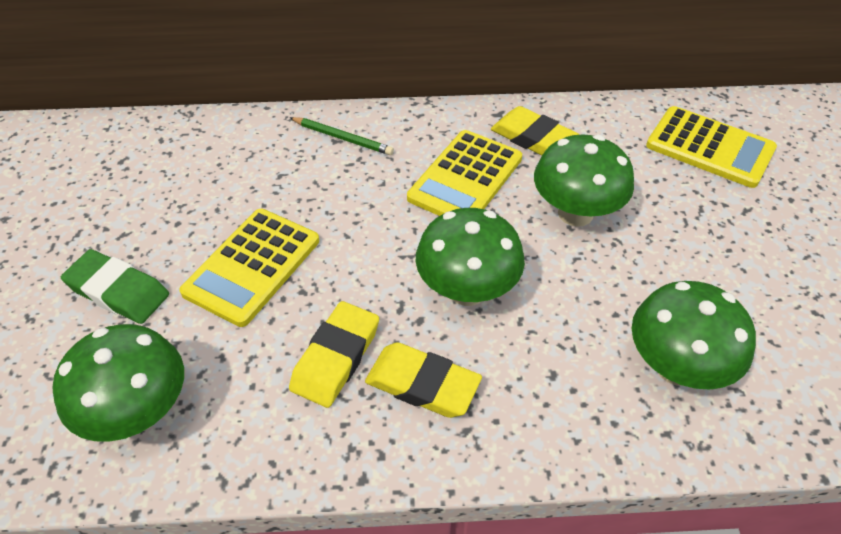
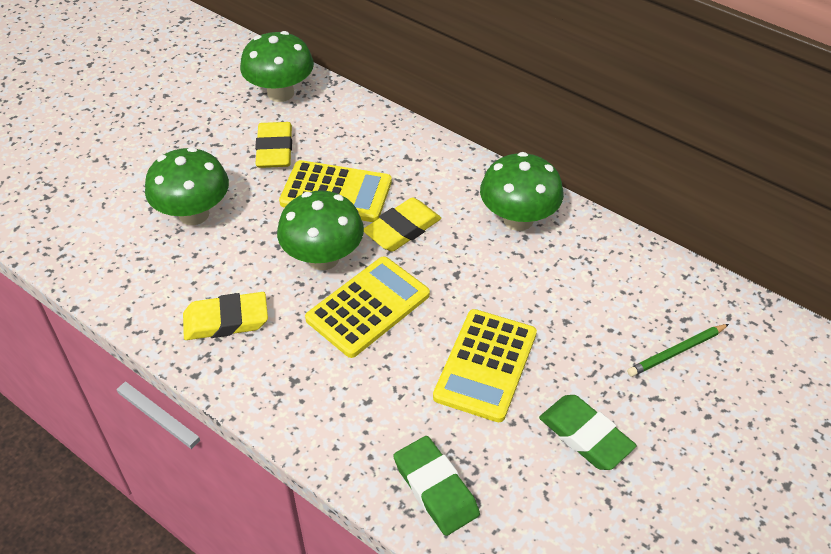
green eraser: 1 -> 2

